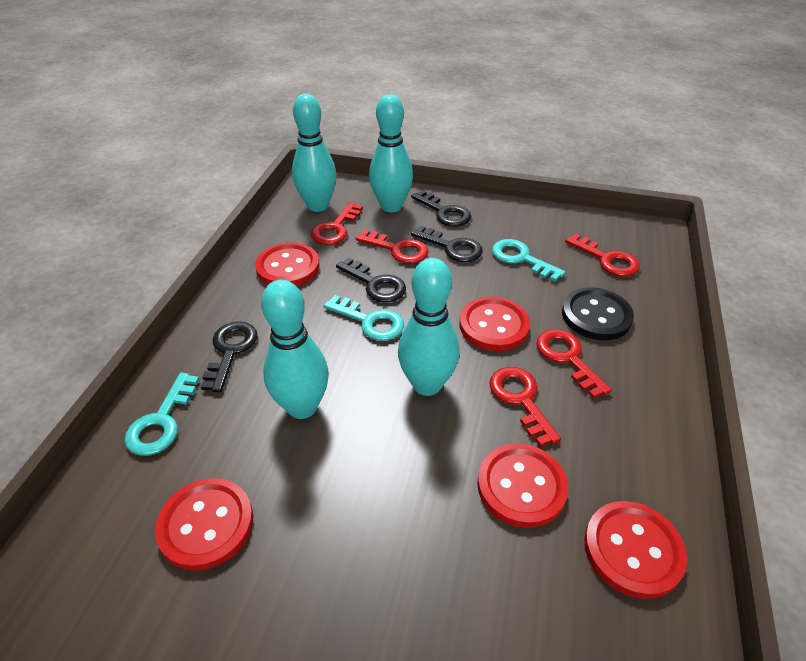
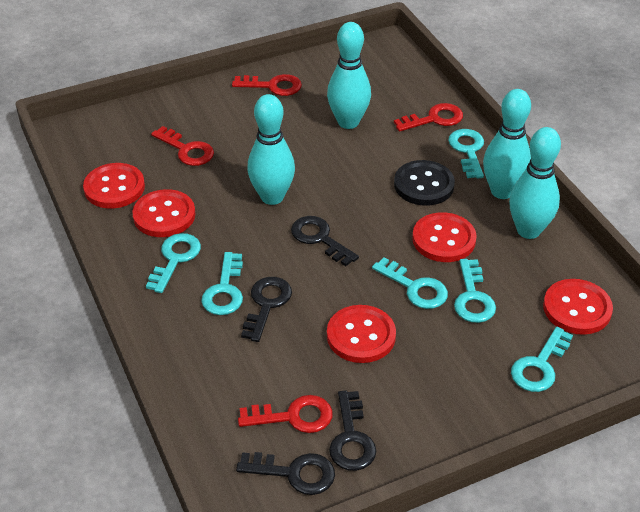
red key: 5 -> 4
turquoise key: 3 -> 6

